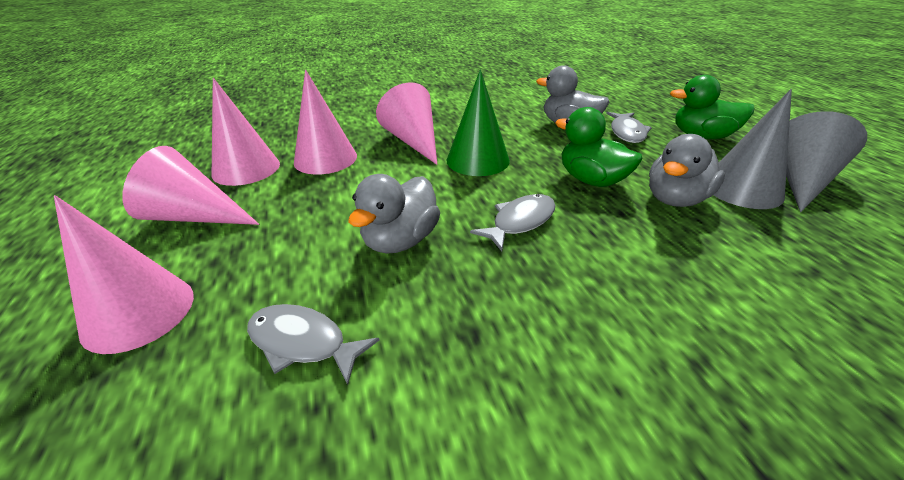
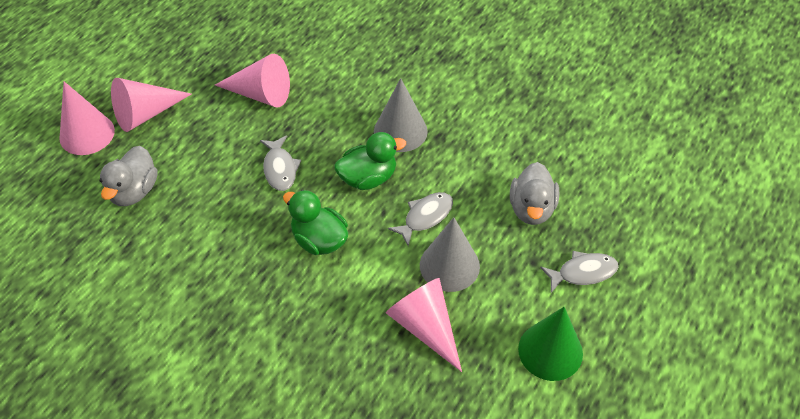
grey duck: 3 -> 2
pink cone: 5 -> 4

